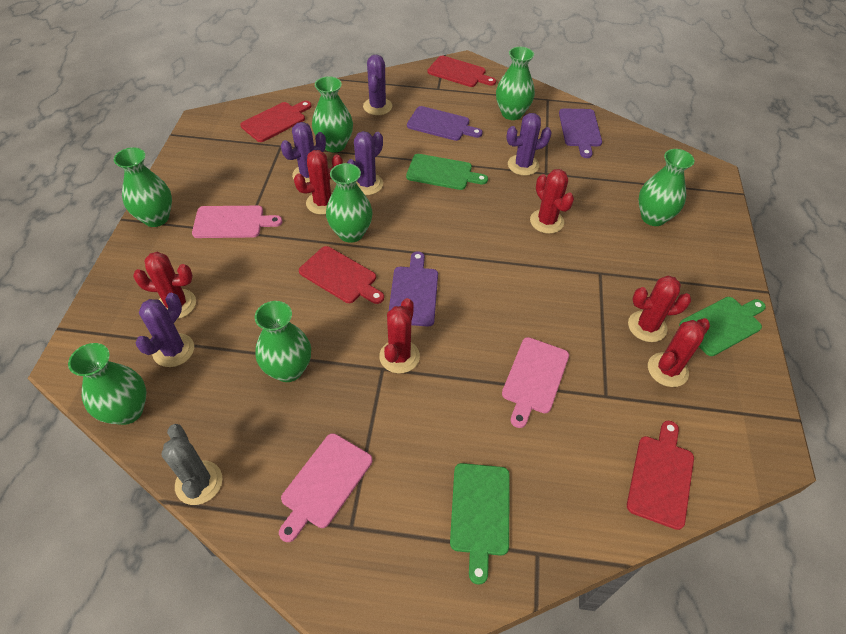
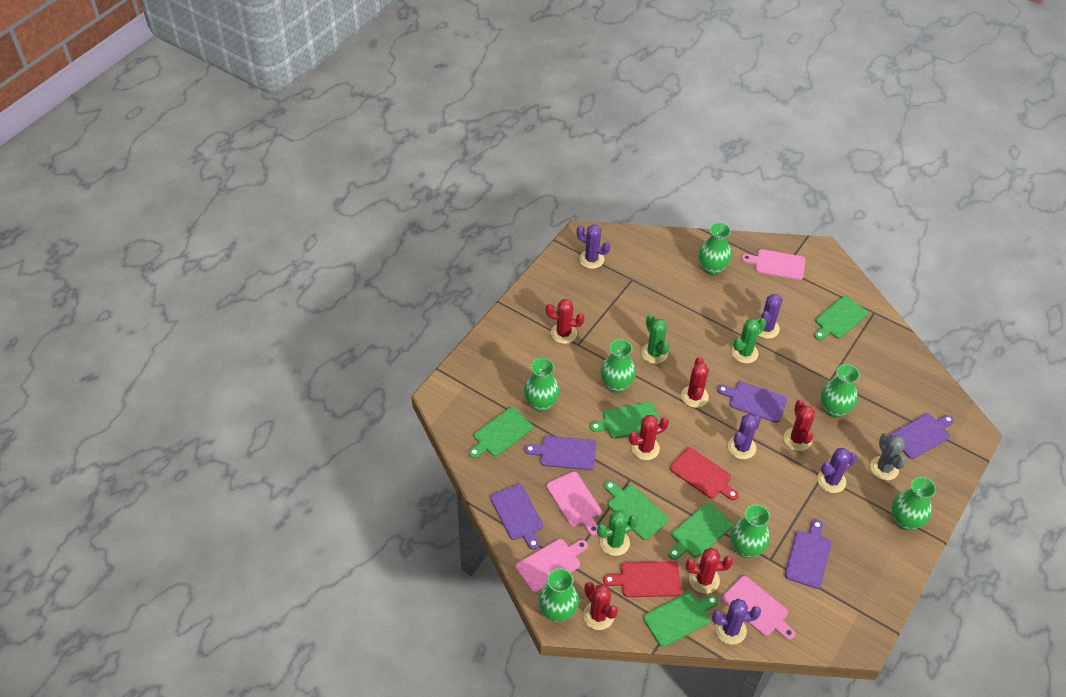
green cactus: 0 -> 3
green cutting board: 3 -> 6
pink cutting board: 3 -> 4
purple cutting board: 3 -> 5
red cutting board: 4 -> 2

